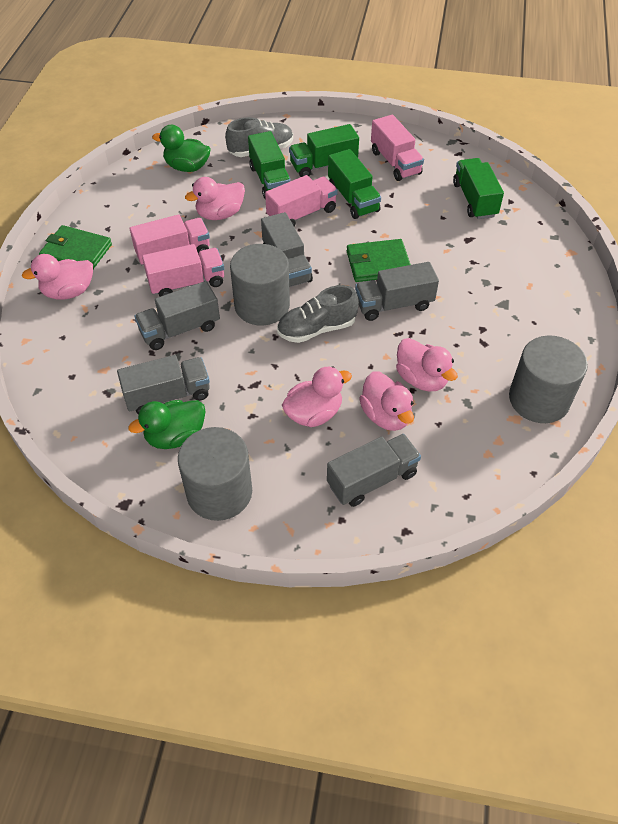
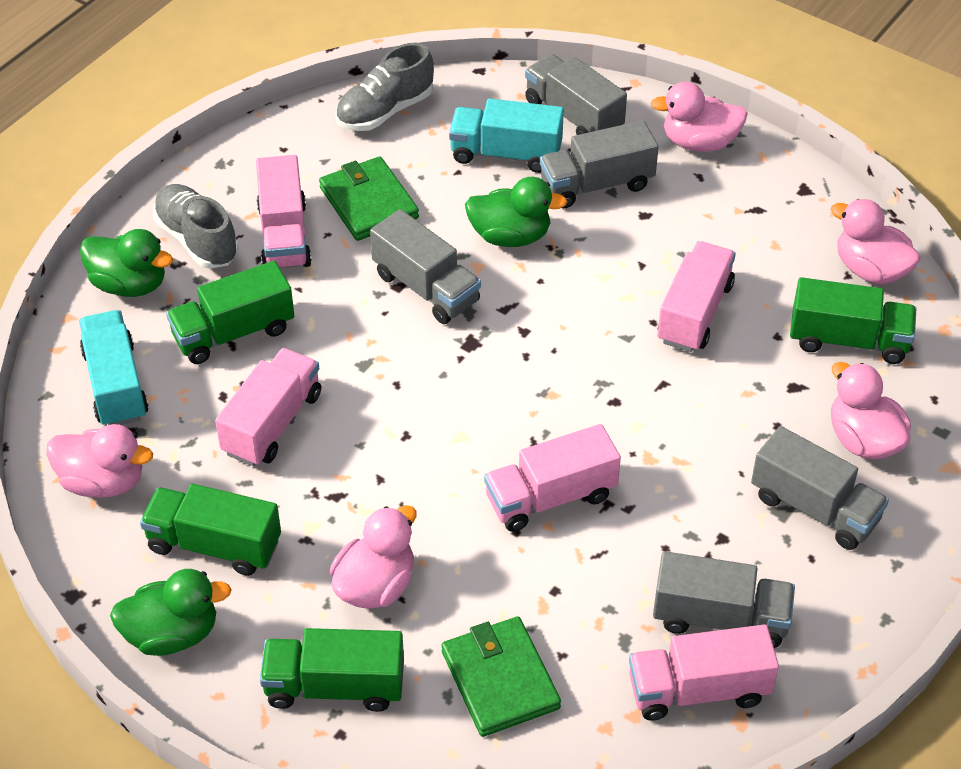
green duck: 2 -> 3
grey cylinder: 3 -> 0
pink truck: 4 -> 5
turquoise truck: 0 -> 2

